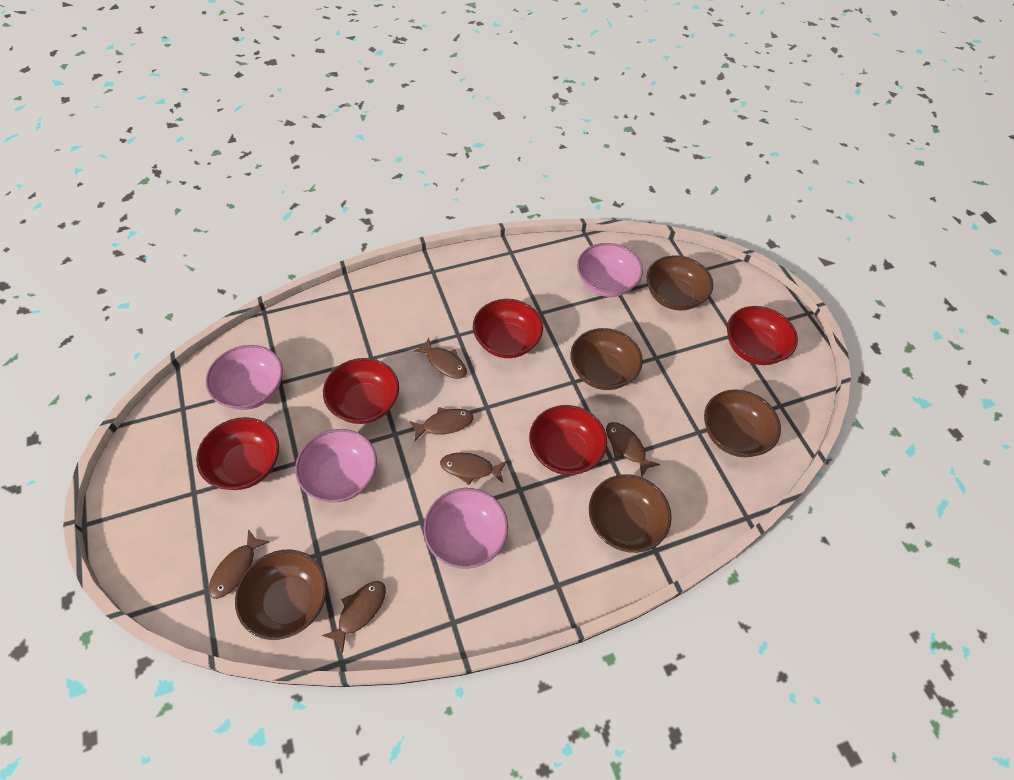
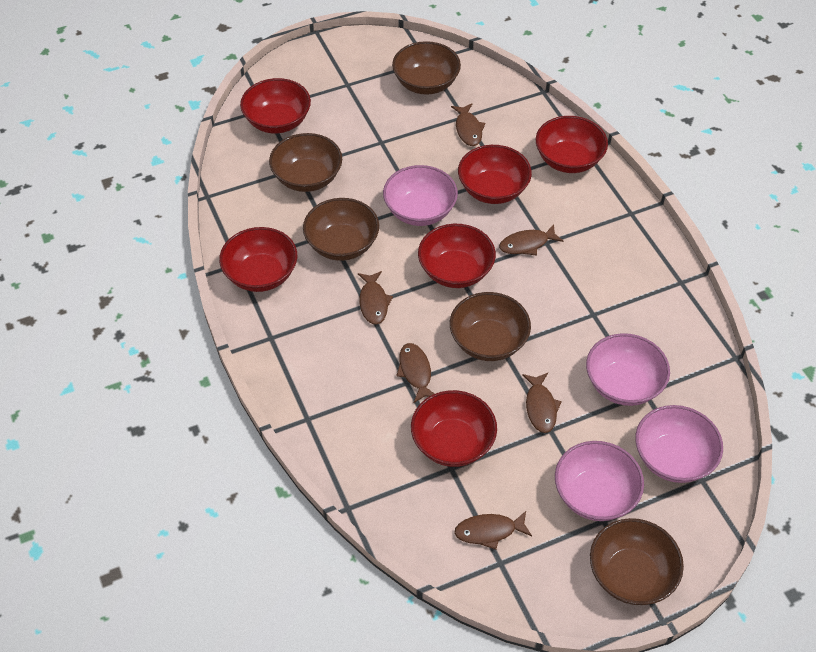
red bowl: 5 -> 6

